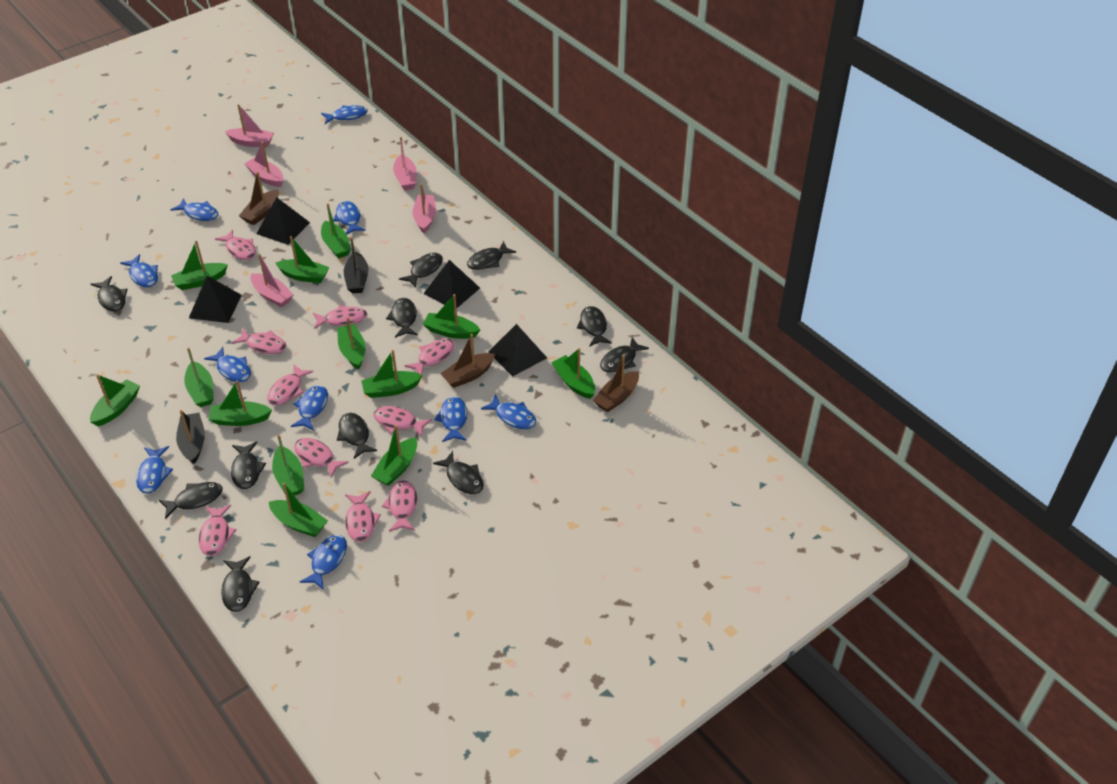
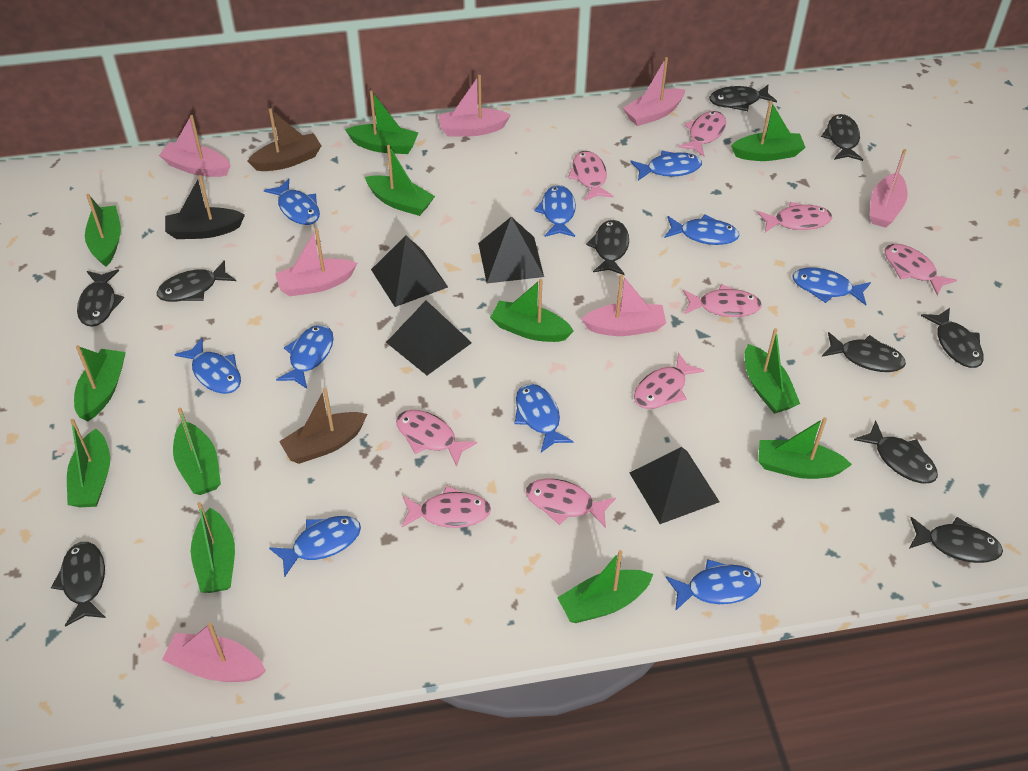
black boat: 2 -> 1
black fish: 11 -> 10
brown boat: 3 -> 2
green boat: 13 -> 12
pink boat: 5 -> 7
pink fish: 10 -> 9

